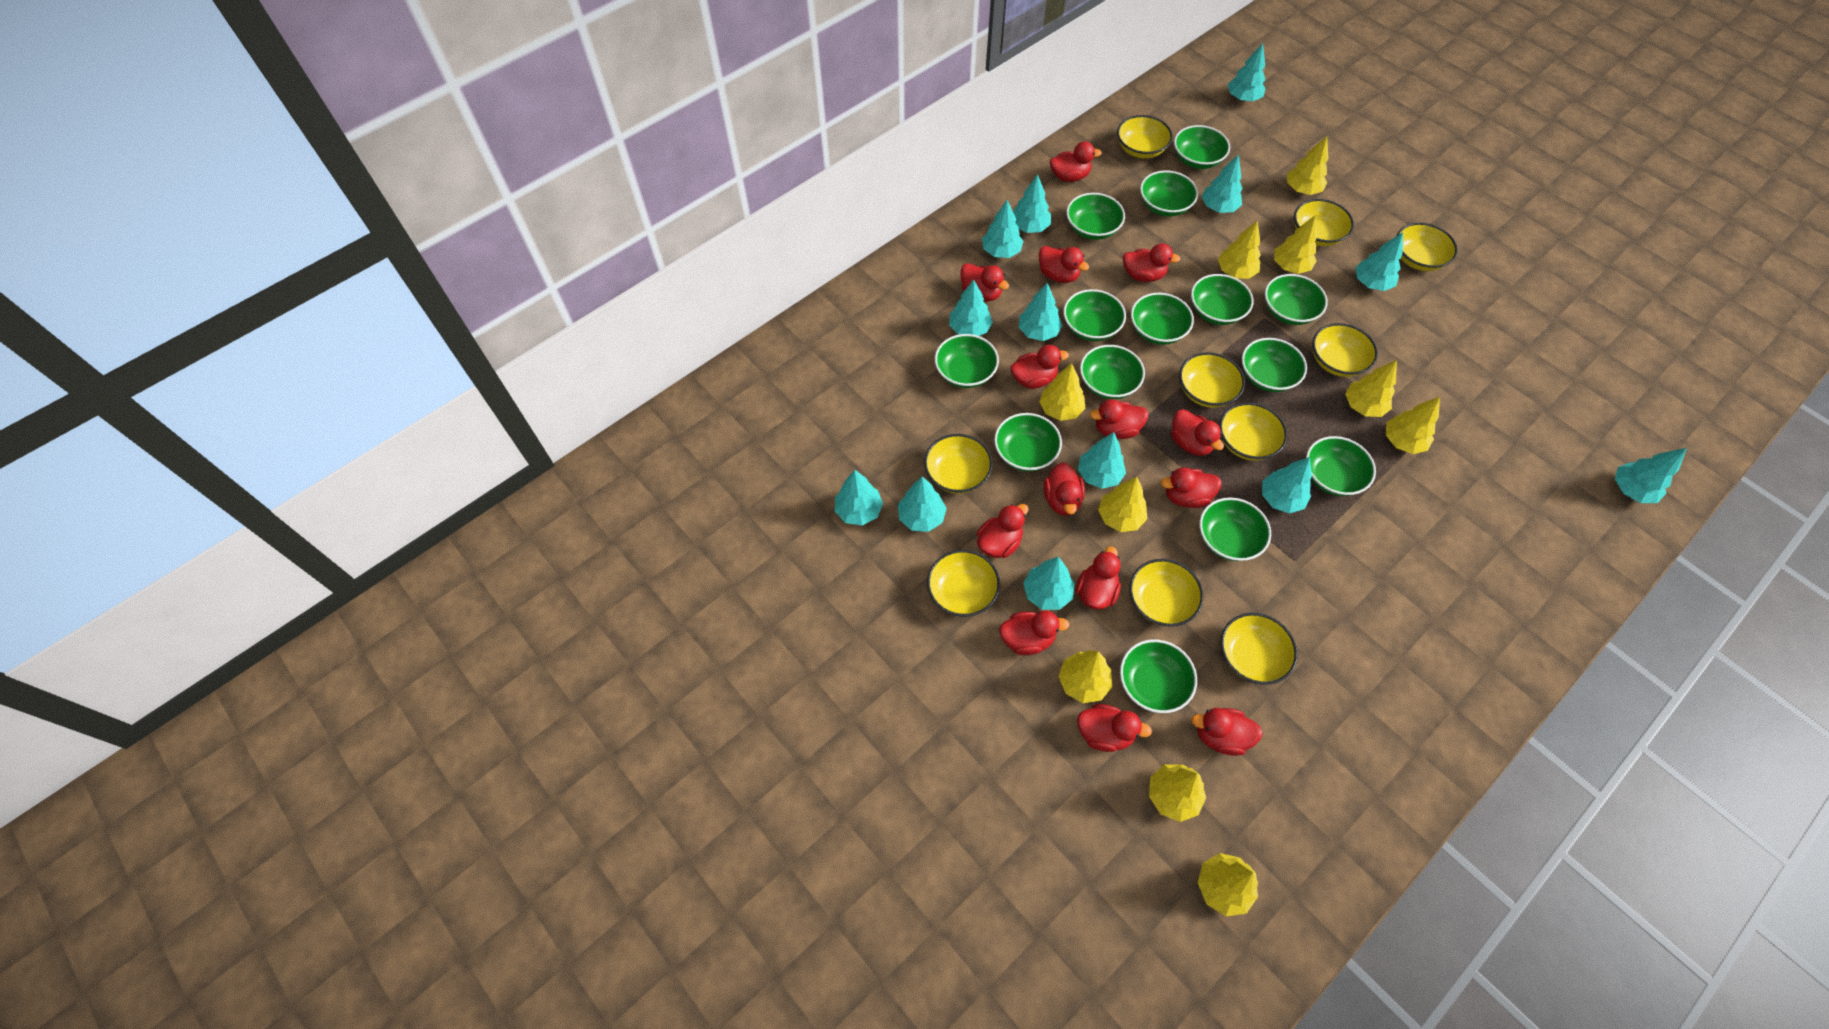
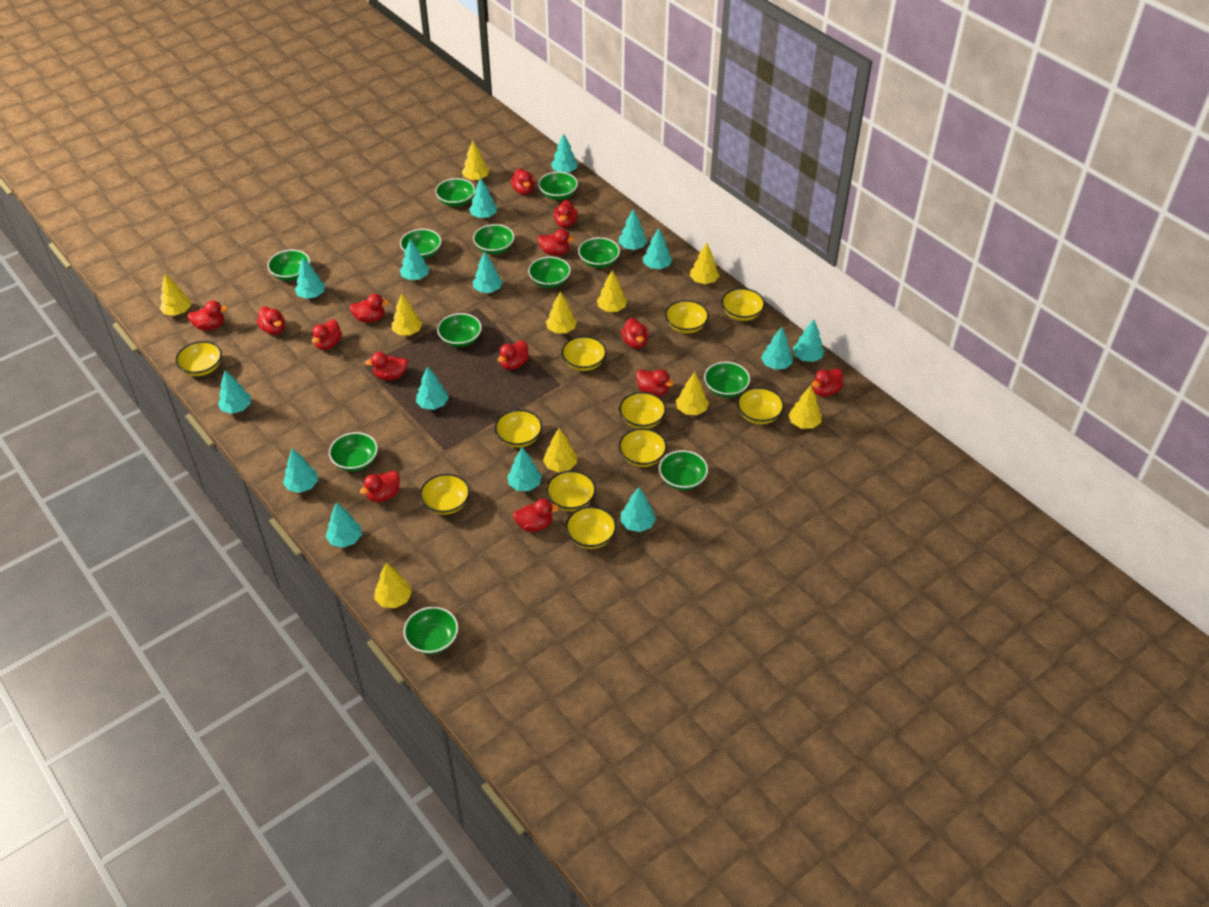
green bowl: 14 -> 12
turquoise tree: 13 -> 15
yellow bowl: 10 -> 11

